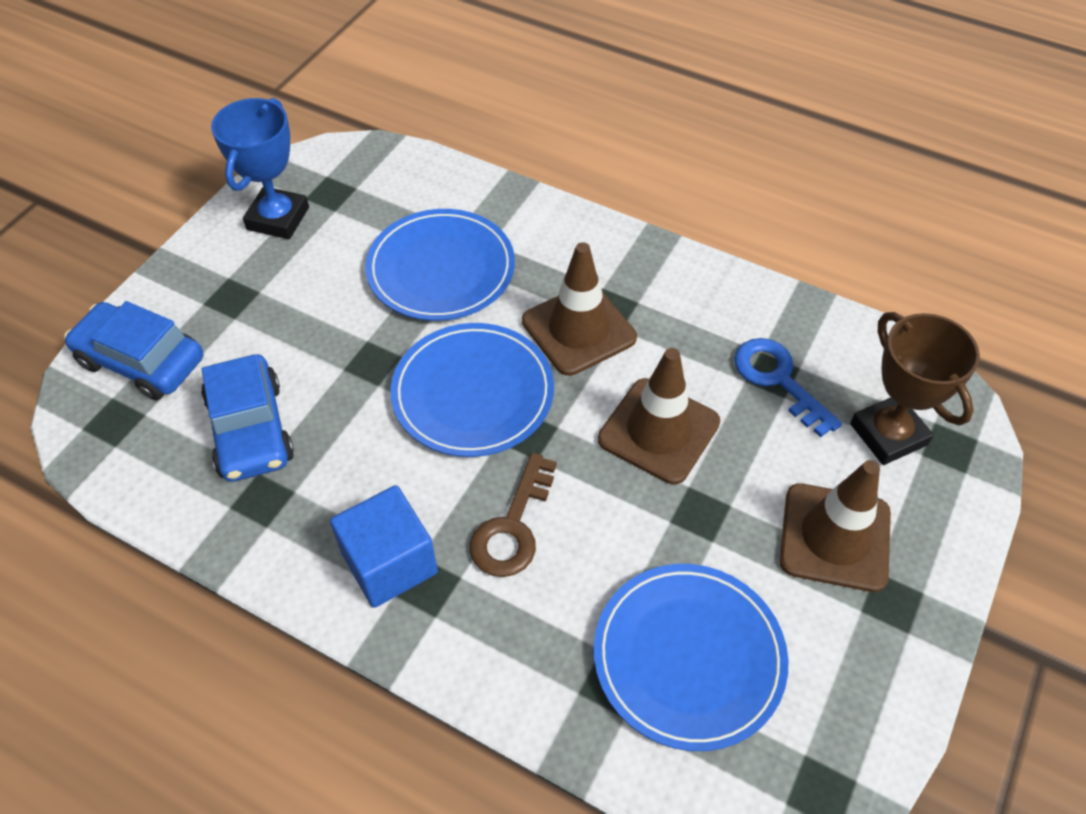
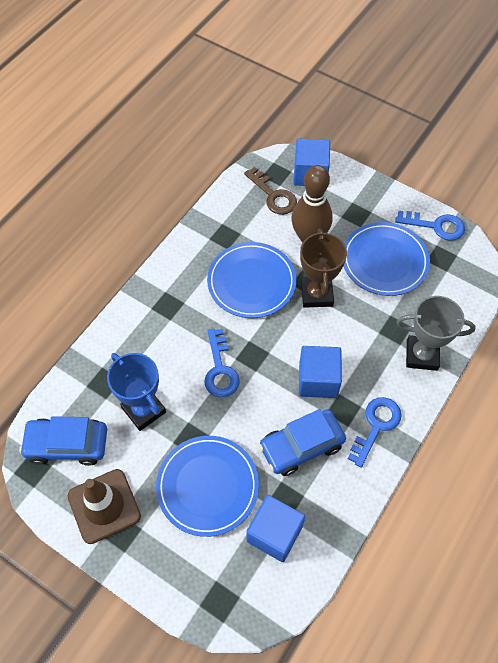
blue cube: 1 -> 3
blue key: 1 -> 3
brown bowling pin: 0 -> 1
brown traffic cone: 3 -> 1
grey trophy: 0 -> 1

